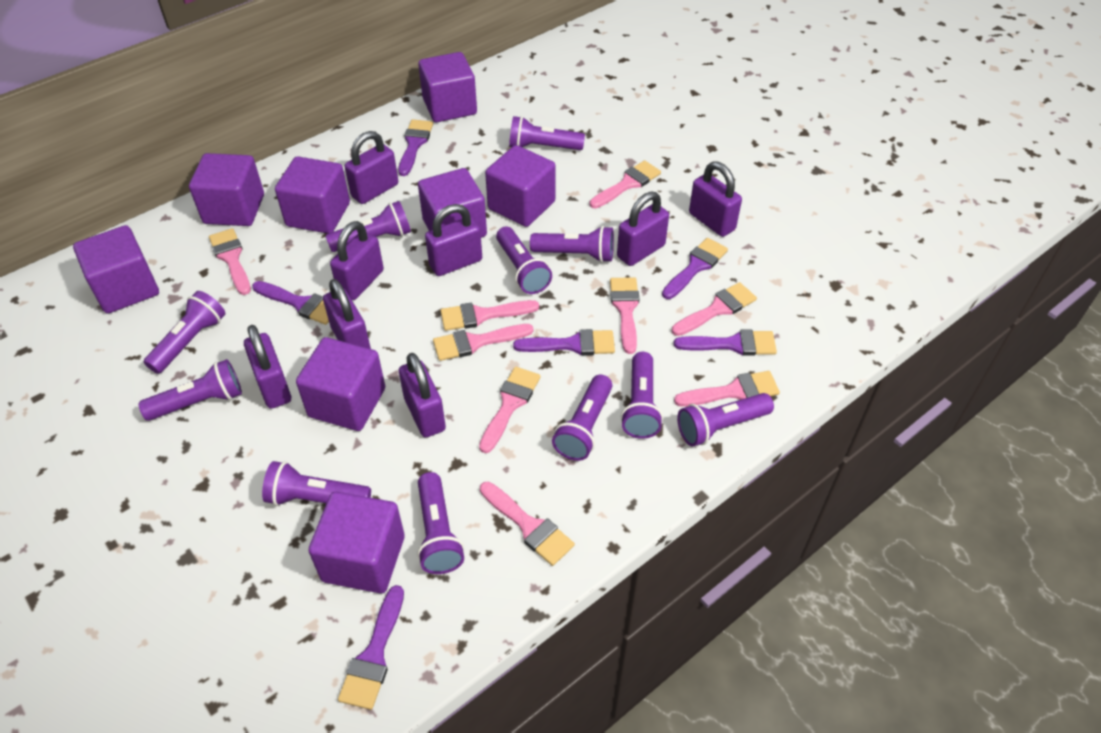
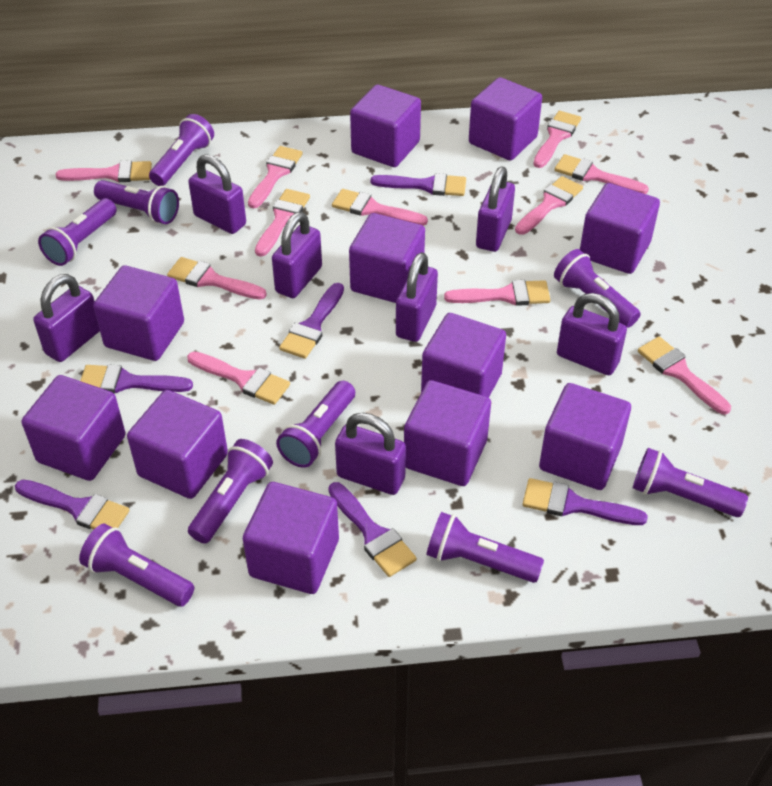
pink brush: 9 -> 11
purple cube: 8 -> 11
purple flashlight: 11 -> 9
purple padlock: 8 -> 7

